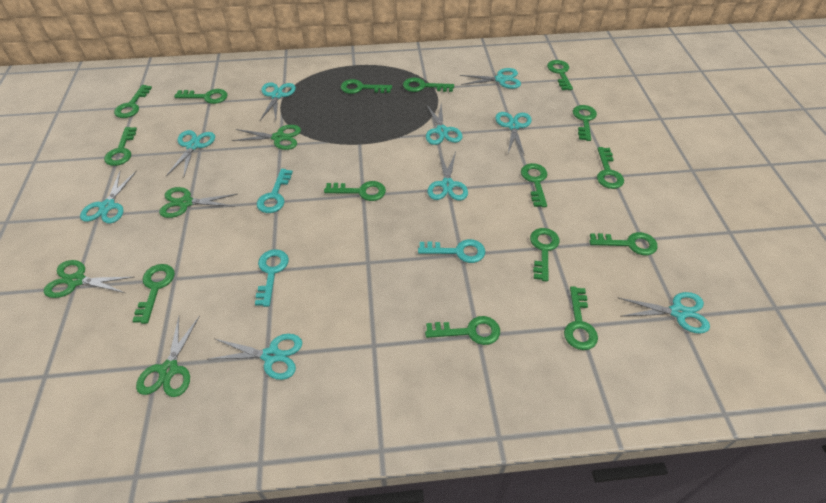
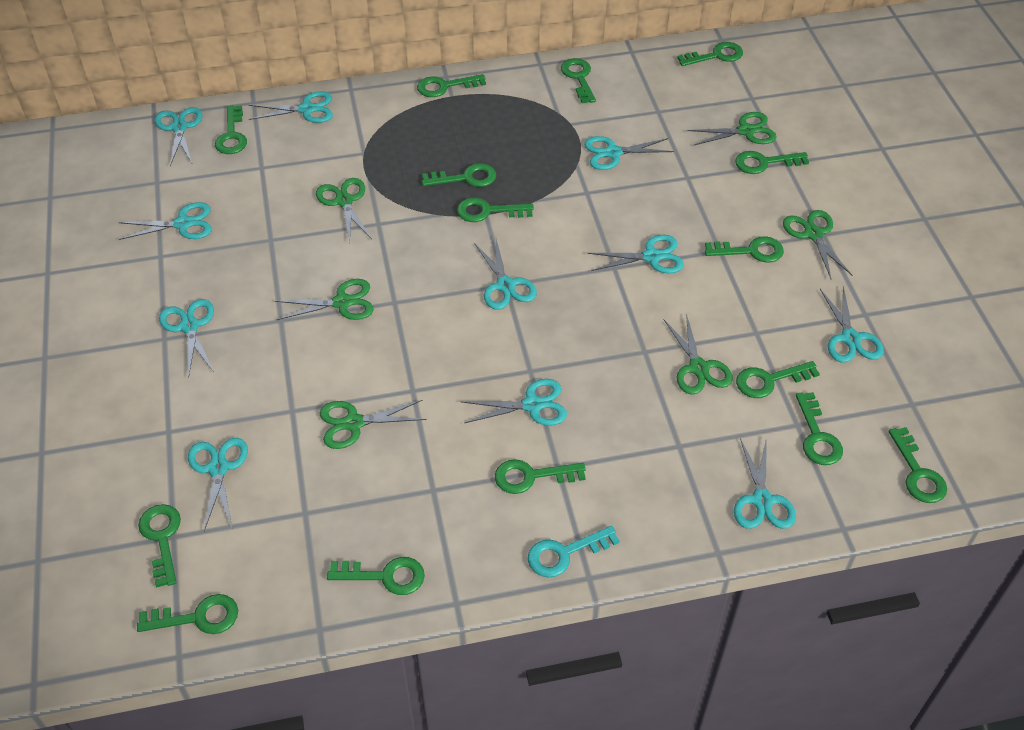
green scissors: 4 -> 6
turquoise key: 3 -> 1
turquoise scissors: 9 -> 11

